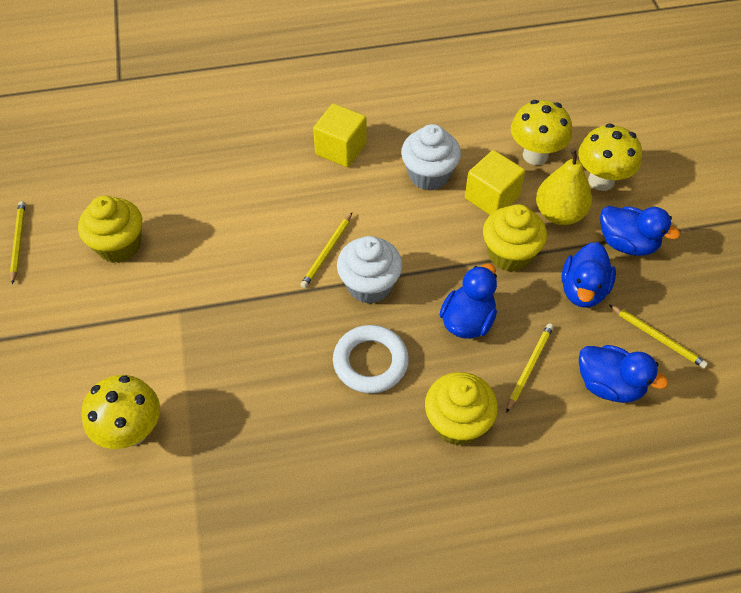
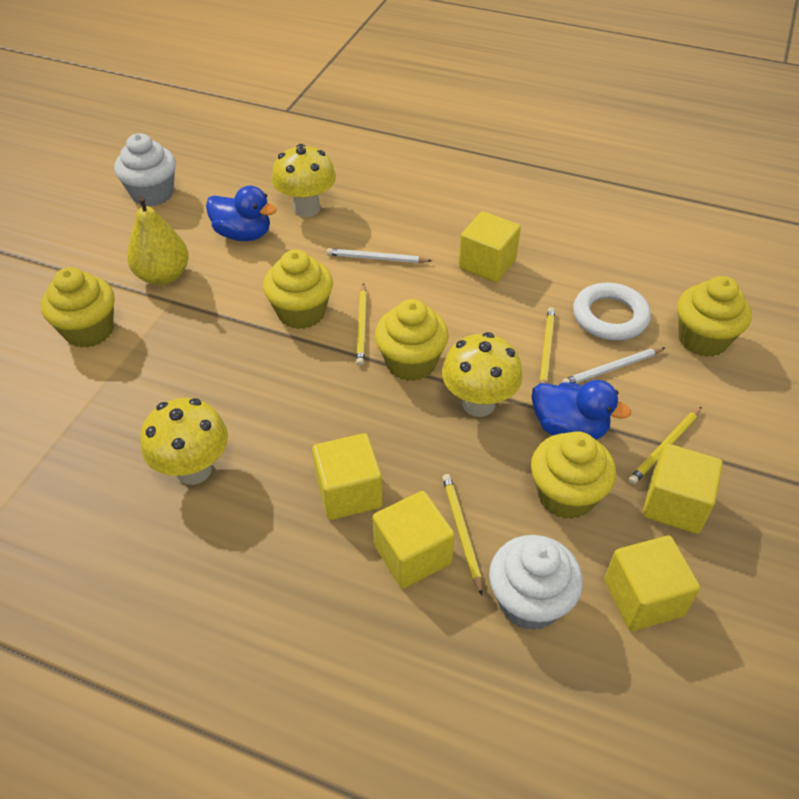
blue duck: 4 -> 2
white pencil: 0 -> 2
yellow cube: 2 -> 5
yellow cupcake: 3 -> 5

